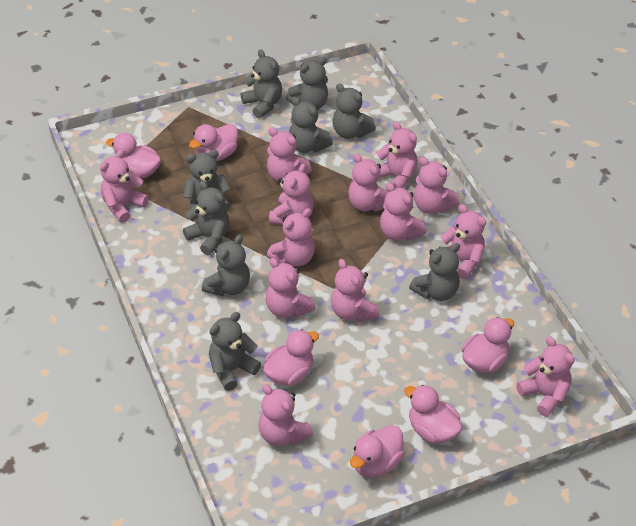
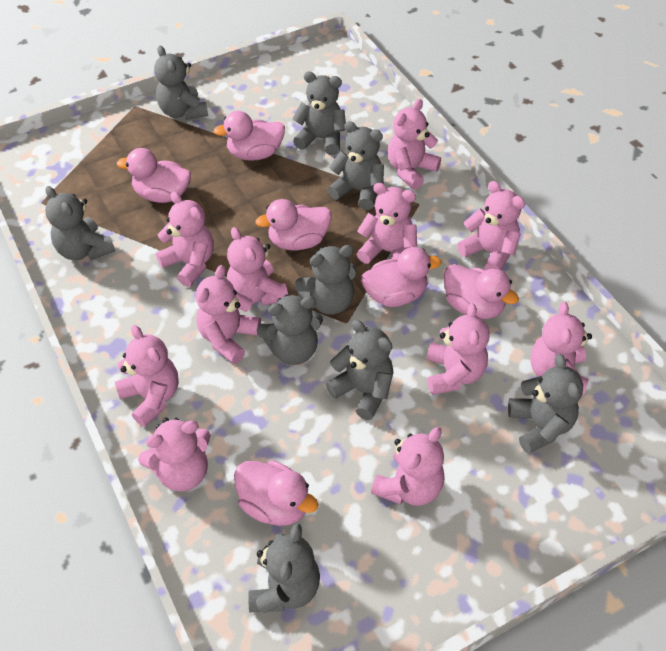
pink teddy bear: 13 -> 11

